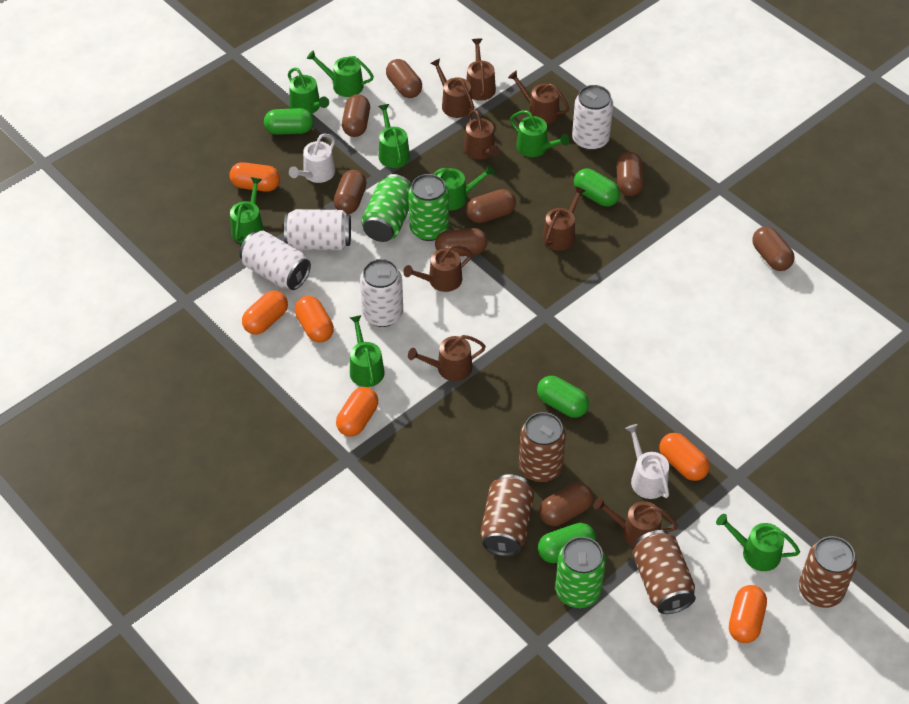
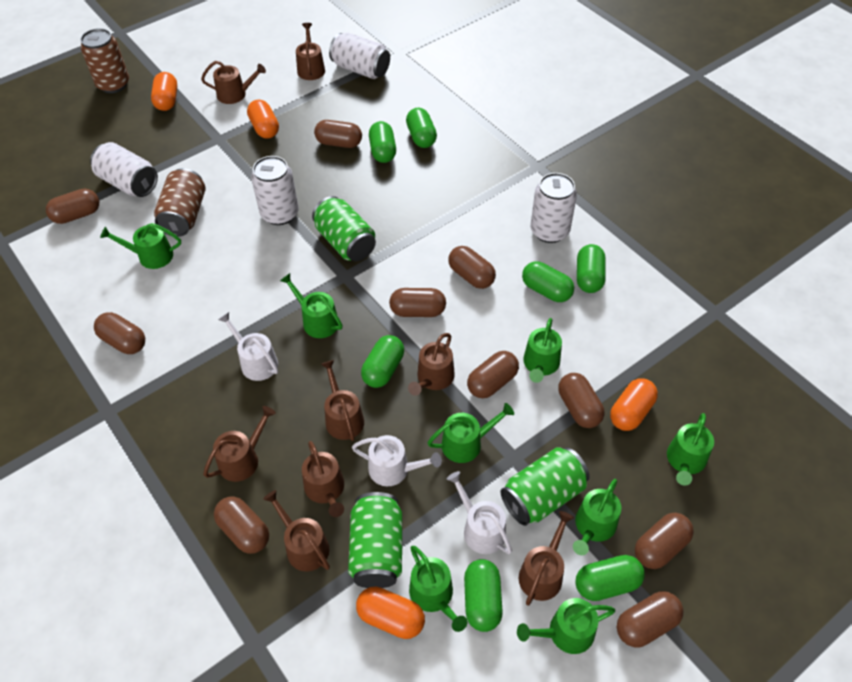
brown can: 4 -> 2
brown capsule: 8 -> 10
green capsule: 4 -> 7
orange capsule: 6 -> 4
white watering can: 2 -> 3

